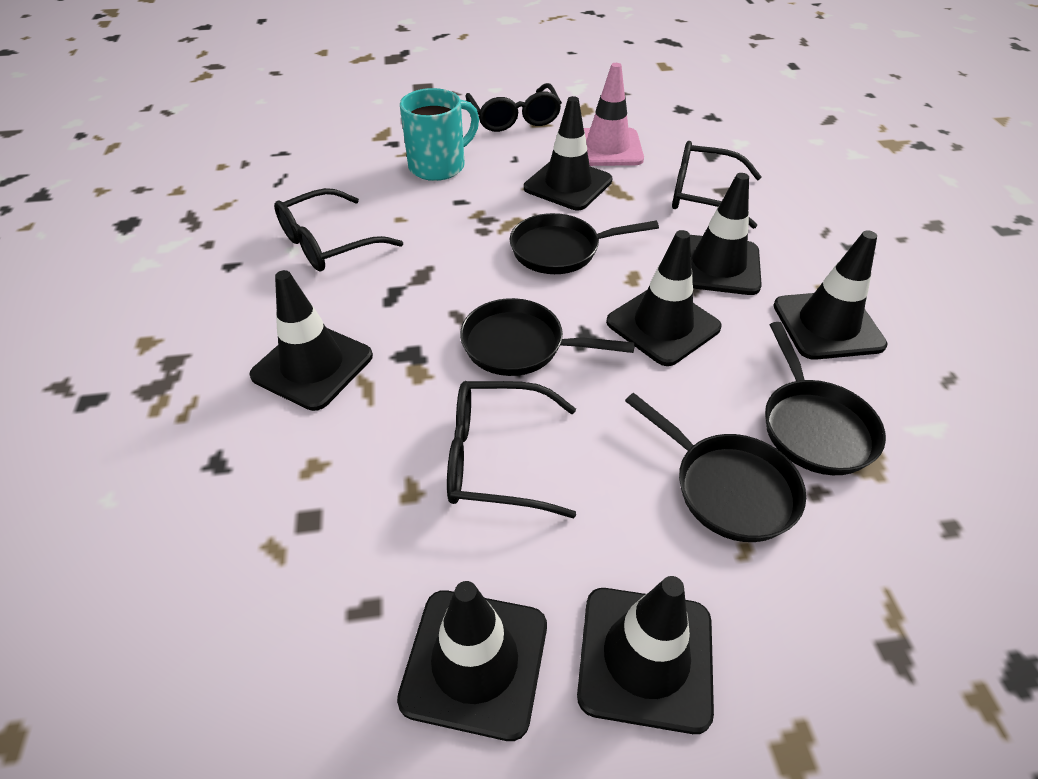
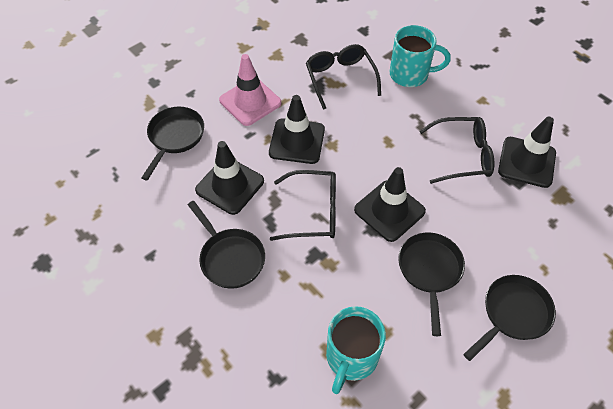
black glasses: 4 -> 3
black traffic cone: 7 -> 4
turquoise mug: 1 -> 2

